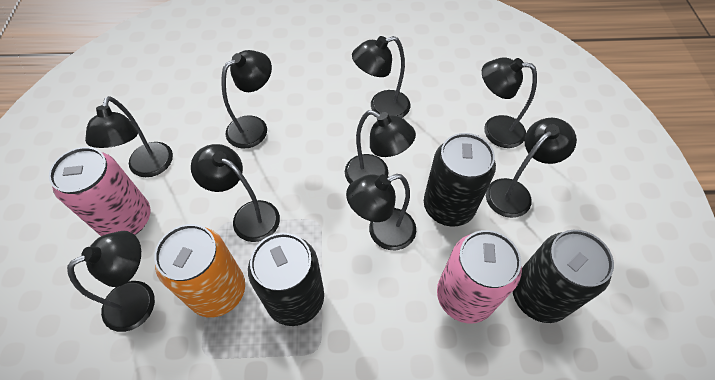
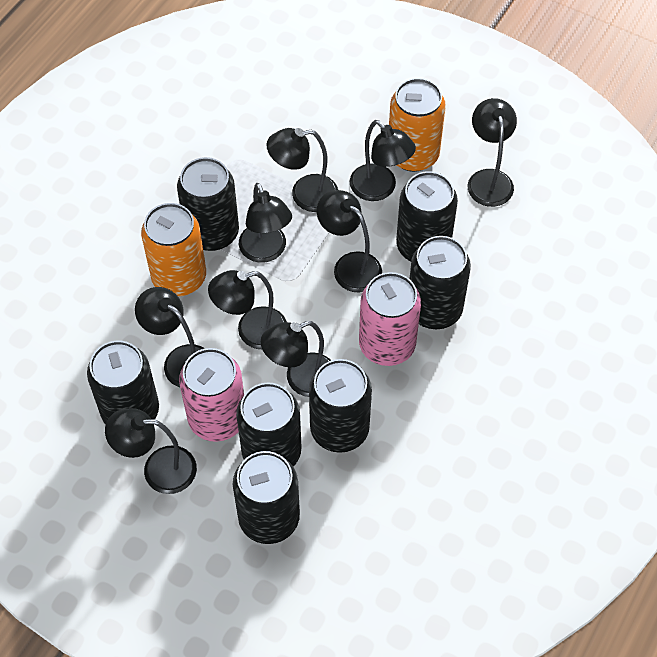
black can: 3 -> 7
orange can: 1 -> 2

